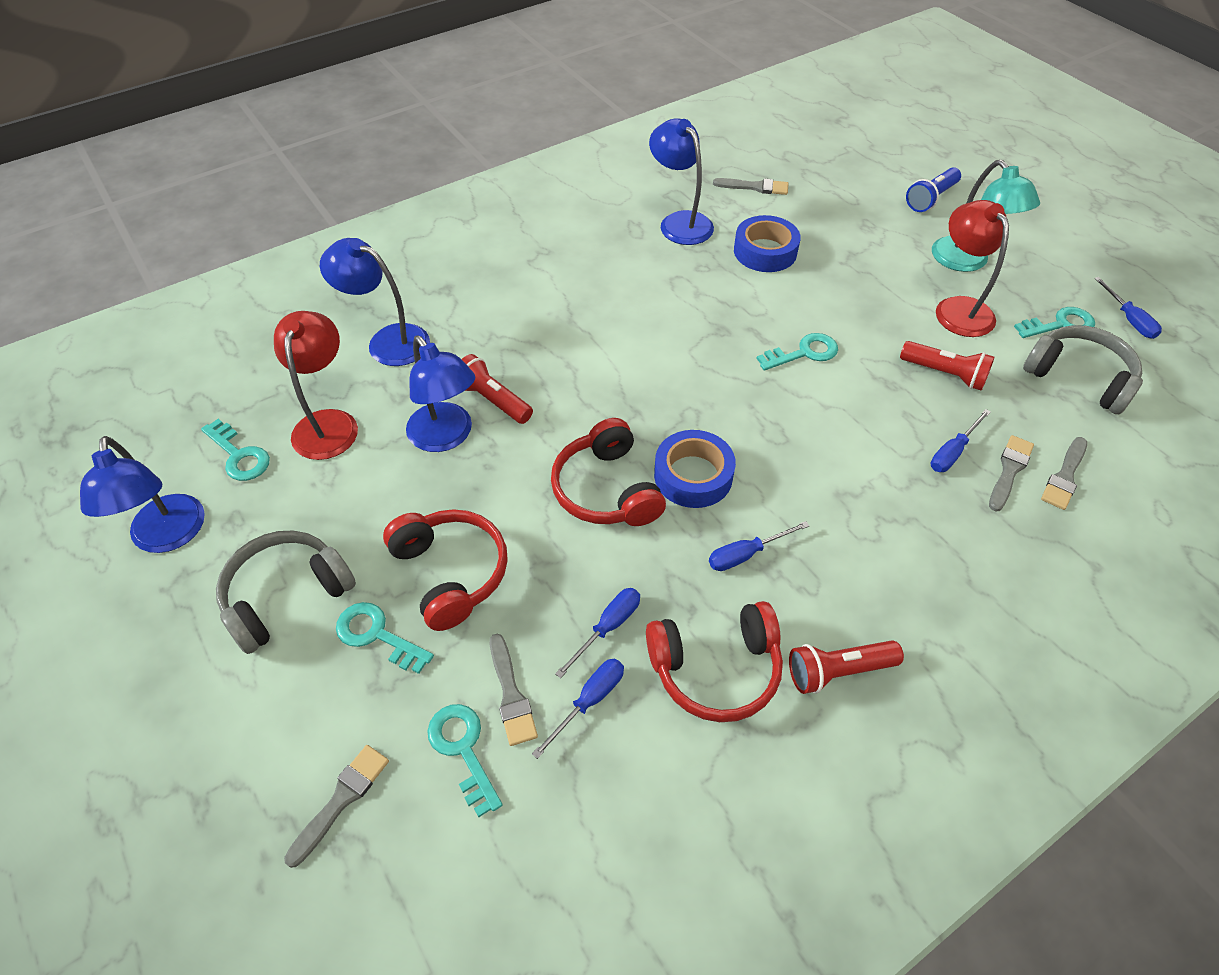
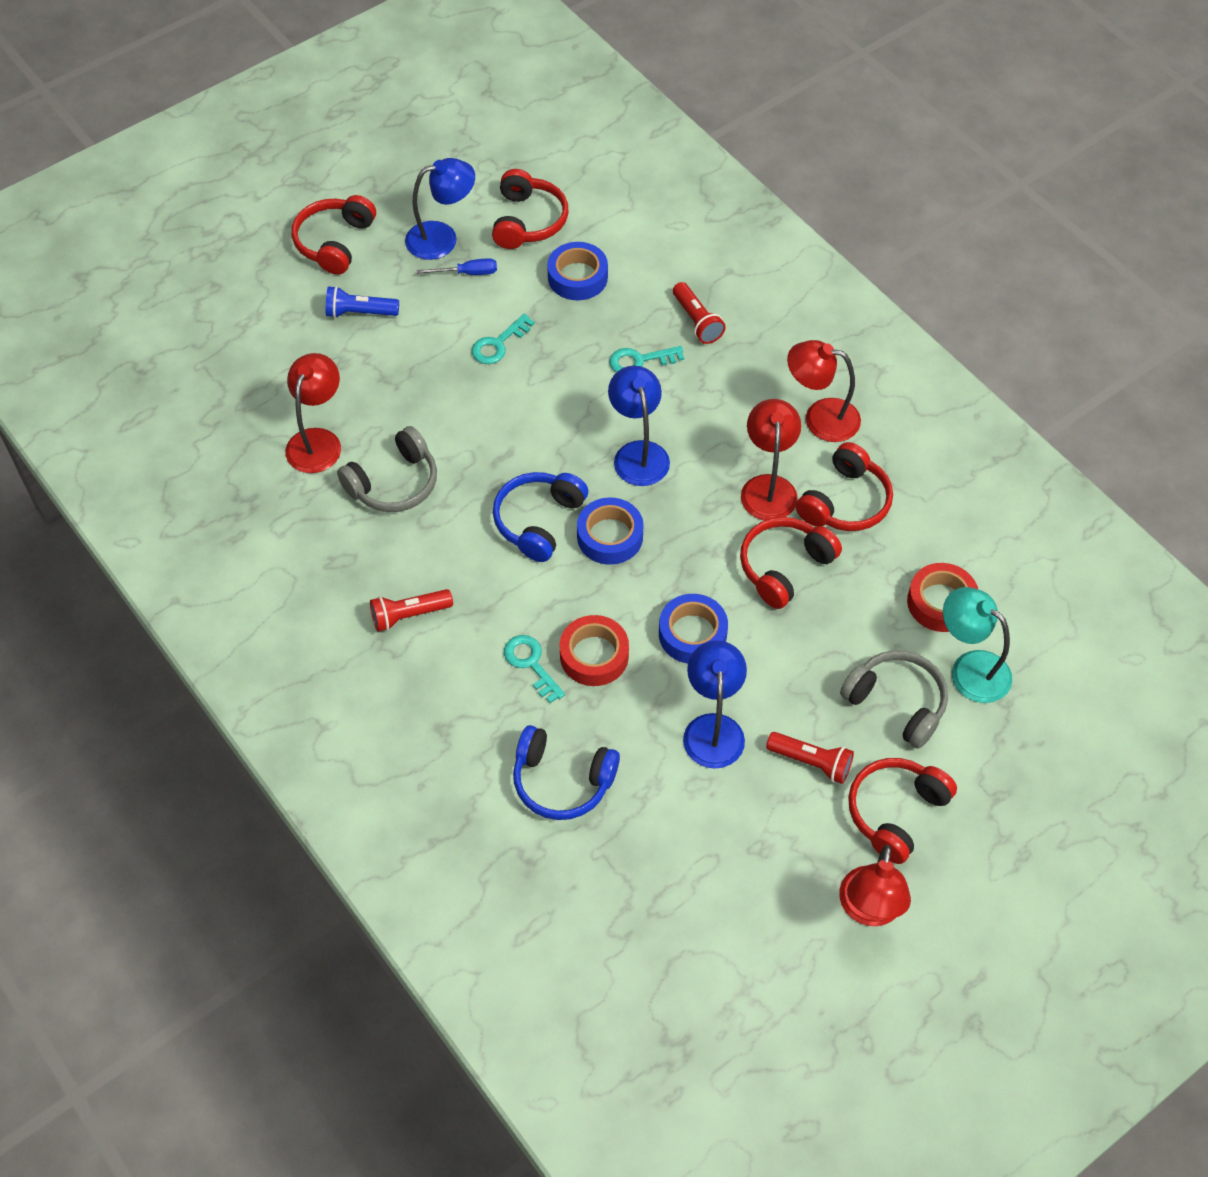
blue headphones: 0 -> 2
blue lamp: 4 -> 3
blue screwdriver: 5 -> 1
blue tape: 2 -> 3
grey brush: 5 -> 0
red headphones: 3 -> 5
red lamp: 2 -> 4
red tape: 0 -> 2
turquoise key: 5 -> 3

